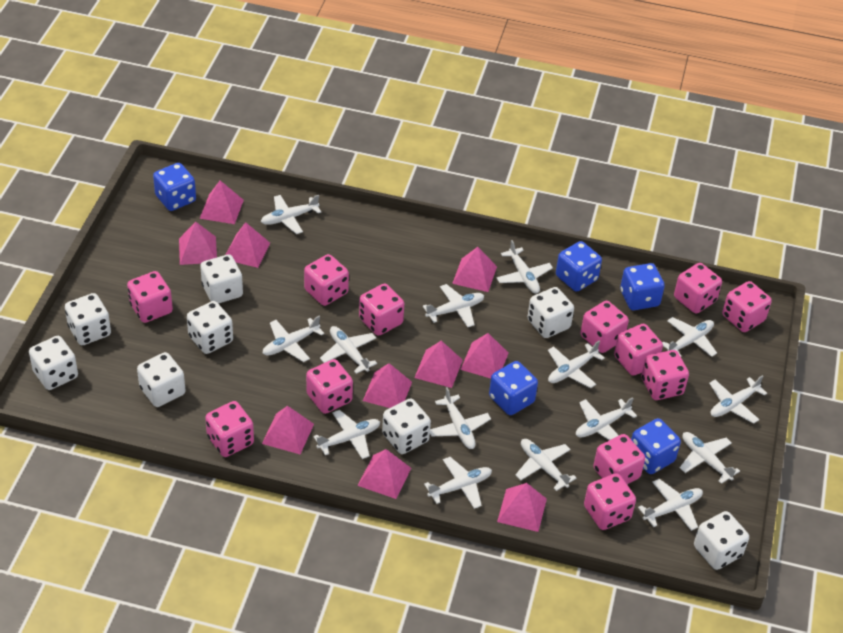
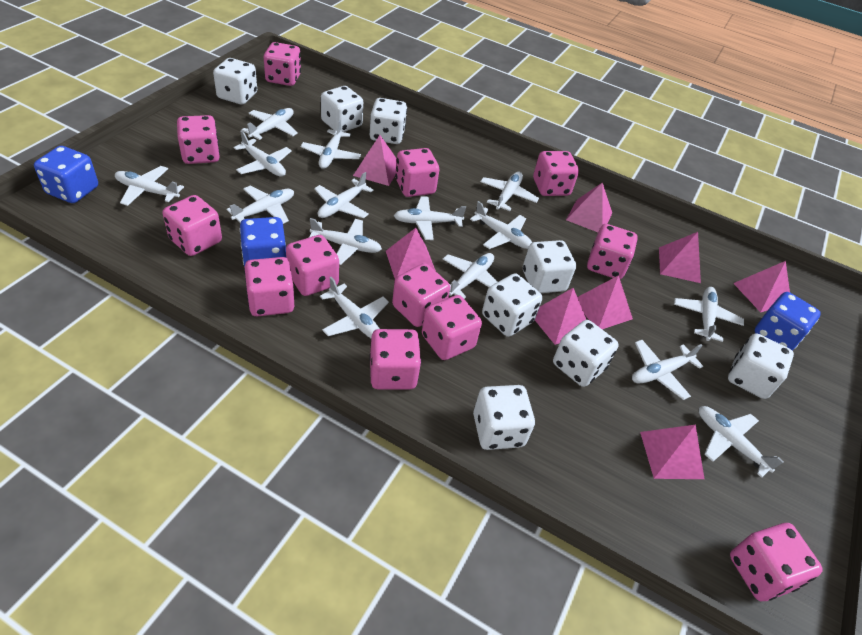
blue dice: 5 -> 3
pink pyramid: 10 -> 8

